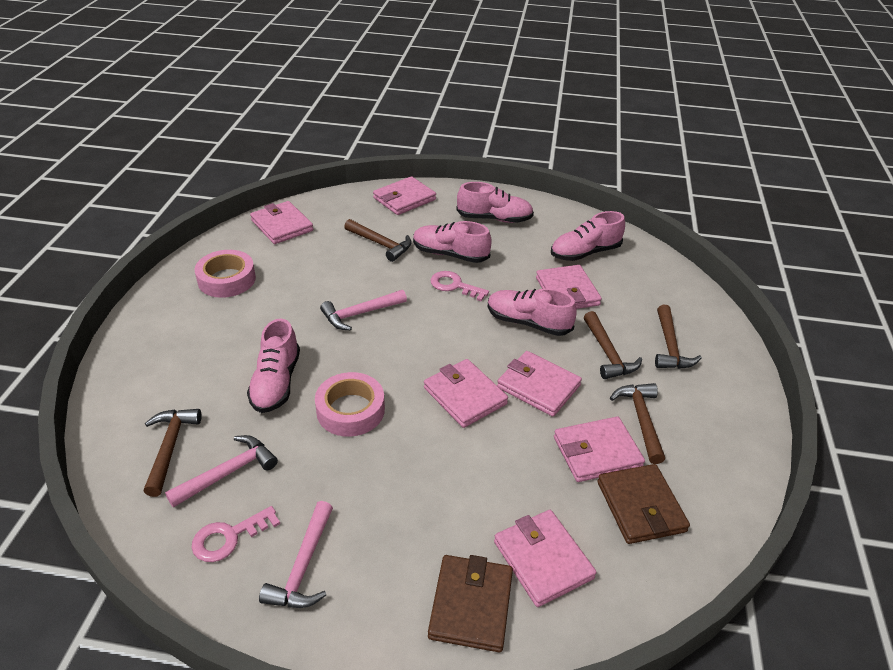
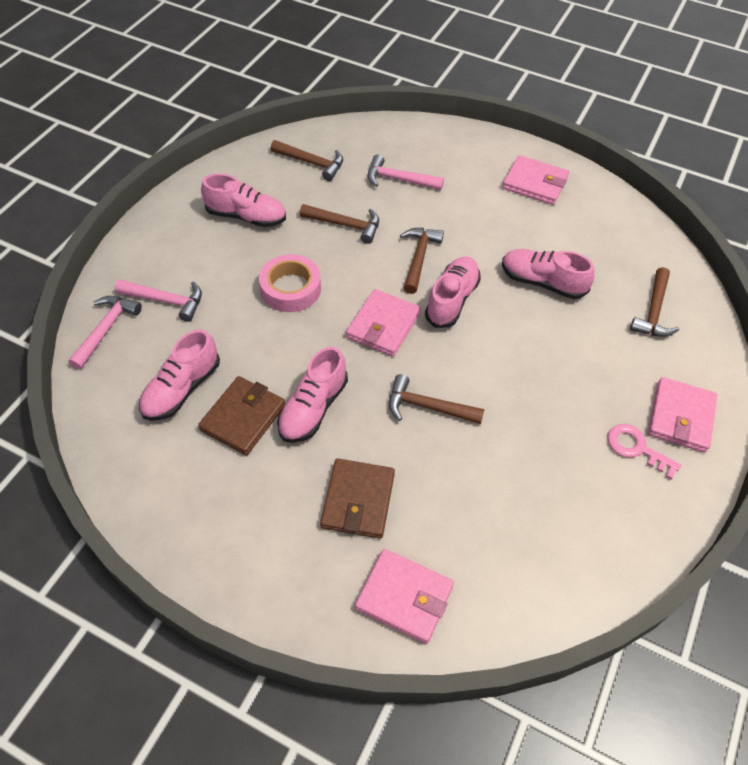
pink key: 2 -> 1
pink tape: 2 -> 1
pink wallet: 7 -> 4

